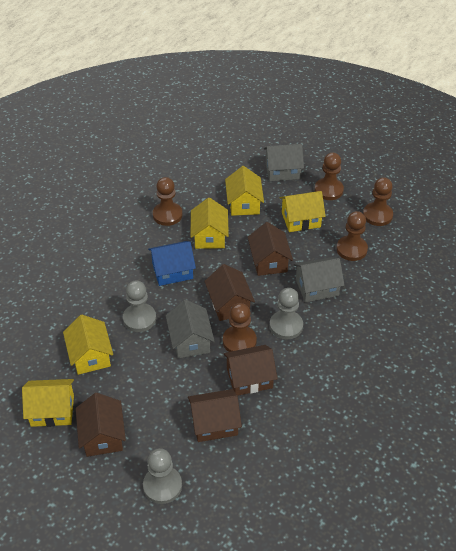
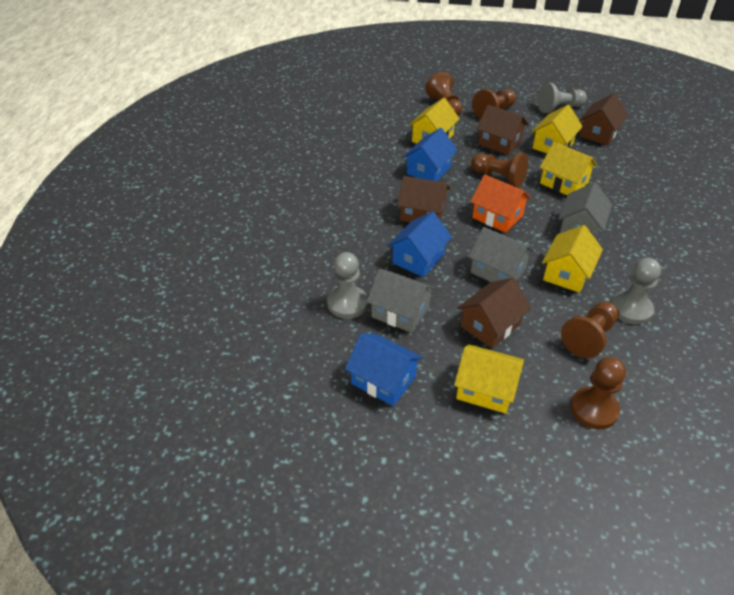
blue house: 1 -> 3
brown house: 5 -> 4
orange house: 0 -> 1

